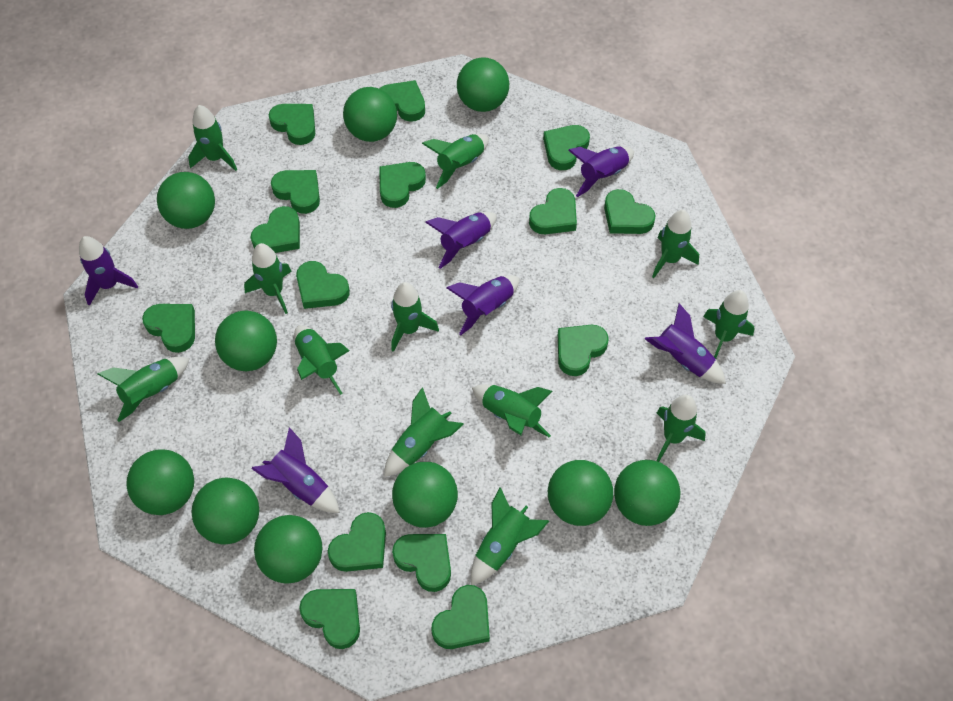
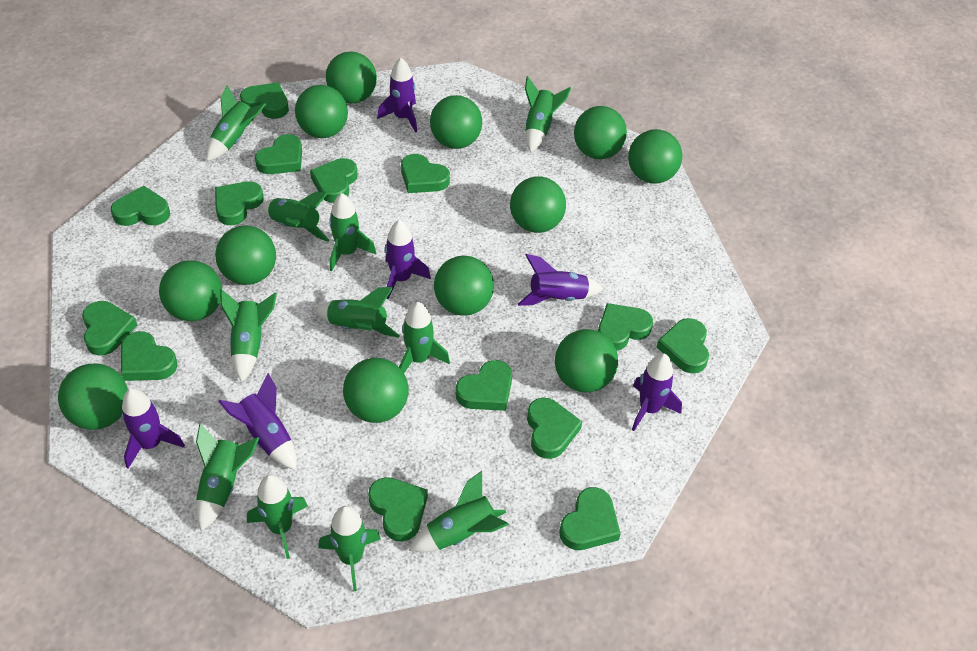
green ball: 10 -> 12
green heart: 15 -> 14
green rocket: 12 -> 11

